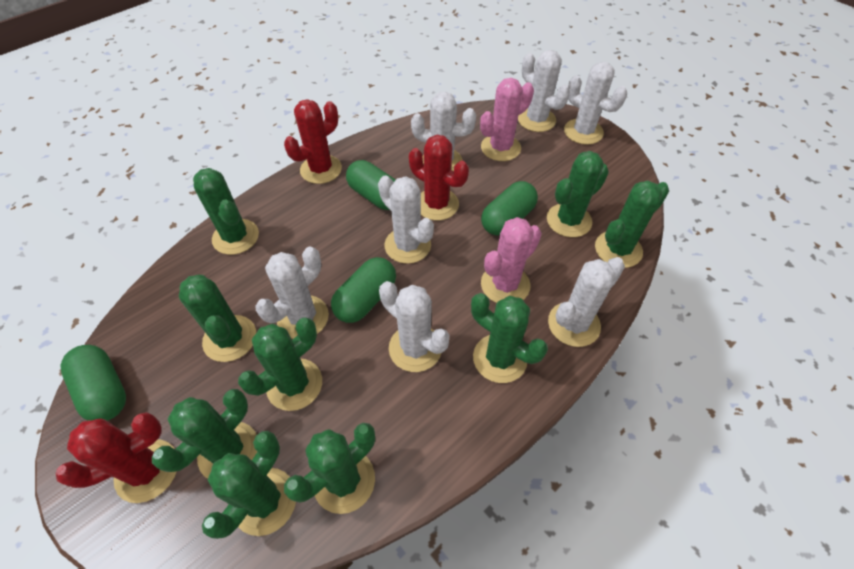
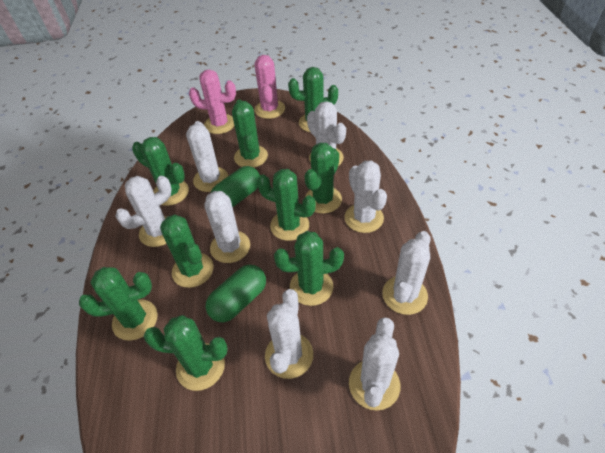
green capsule: 4 -> 2
red cactus: 3 -> 0
white cactus: 7 -> 8

